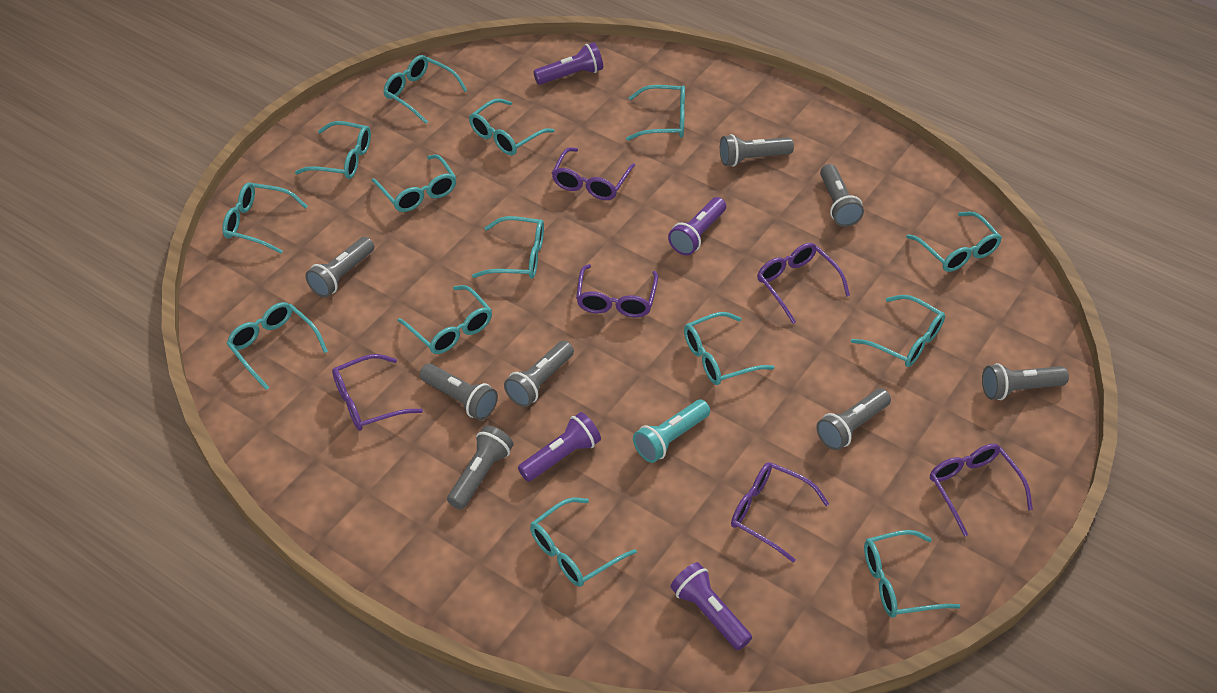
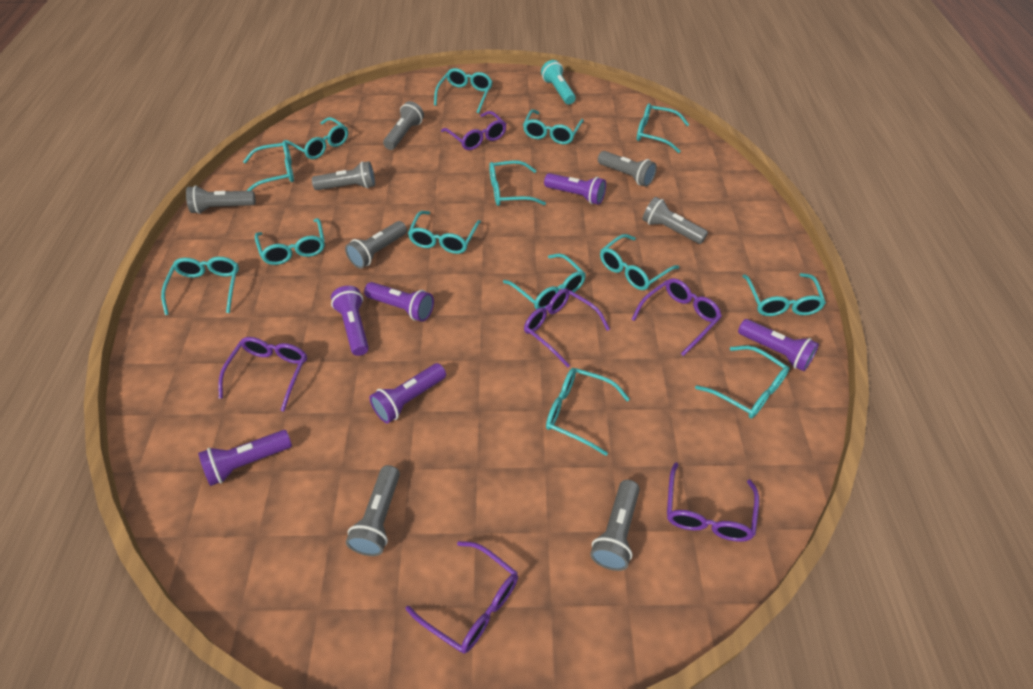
purple flashlight: 4 -> 6

